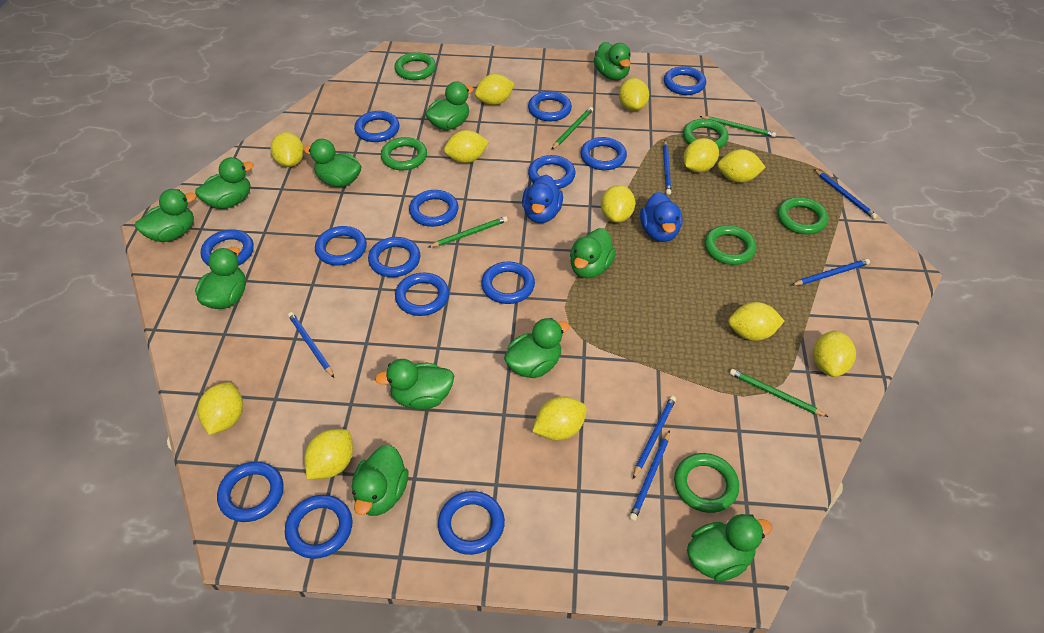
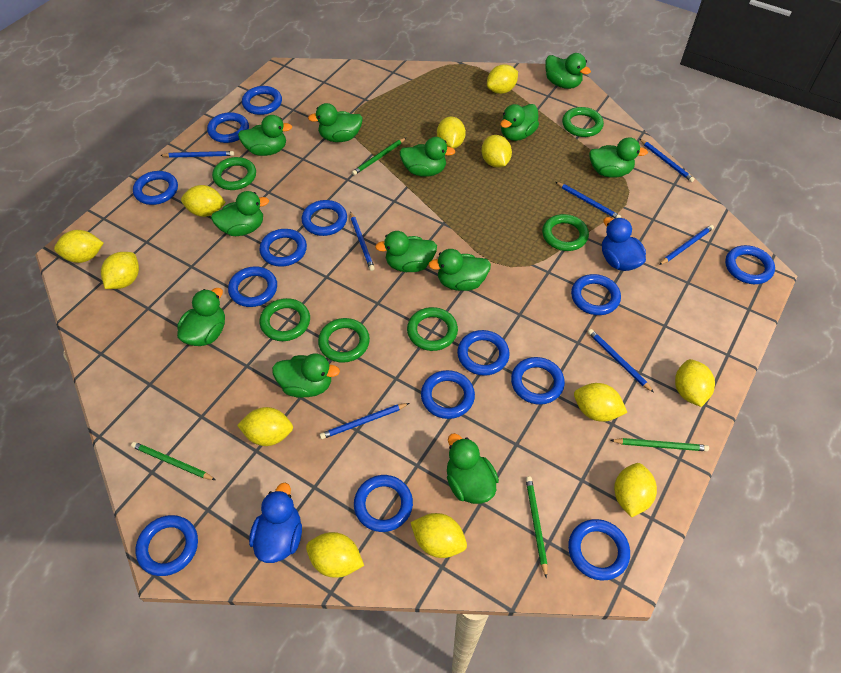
blue pencil: 6 -> 7
green duck: 11 -> 12

